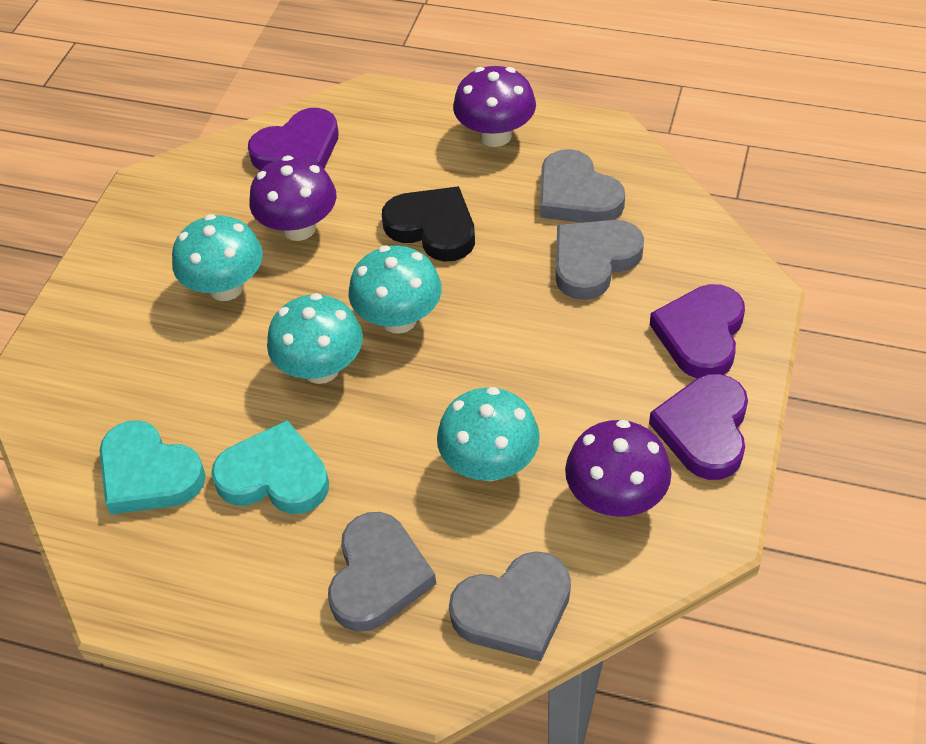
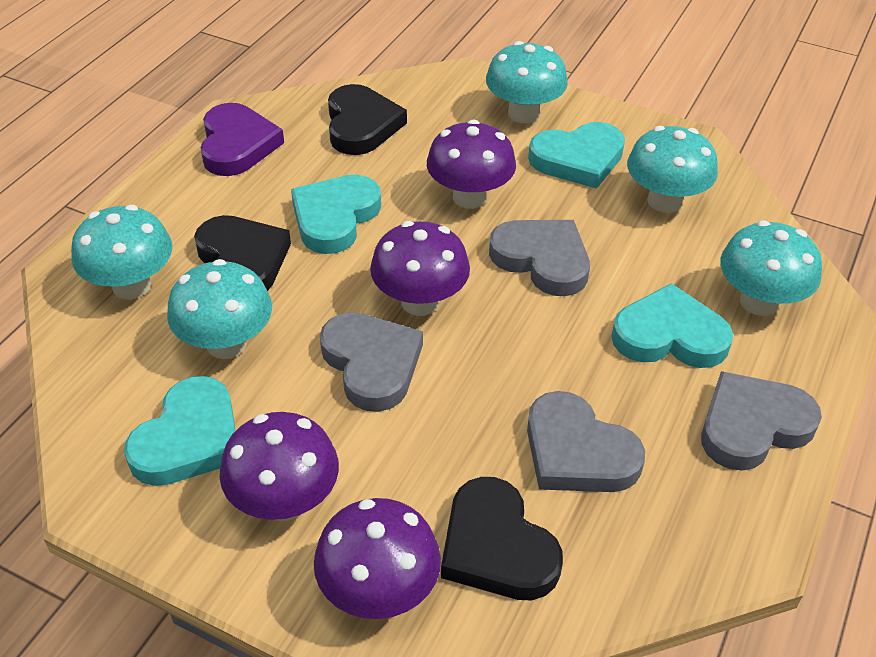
black heart: 1 -> 3
purple heart: 3 -> 1
purple mushroom: 3 -> 4
turquoise heart: 2 -> 4
turquoise mushroom: 4 -> 5

